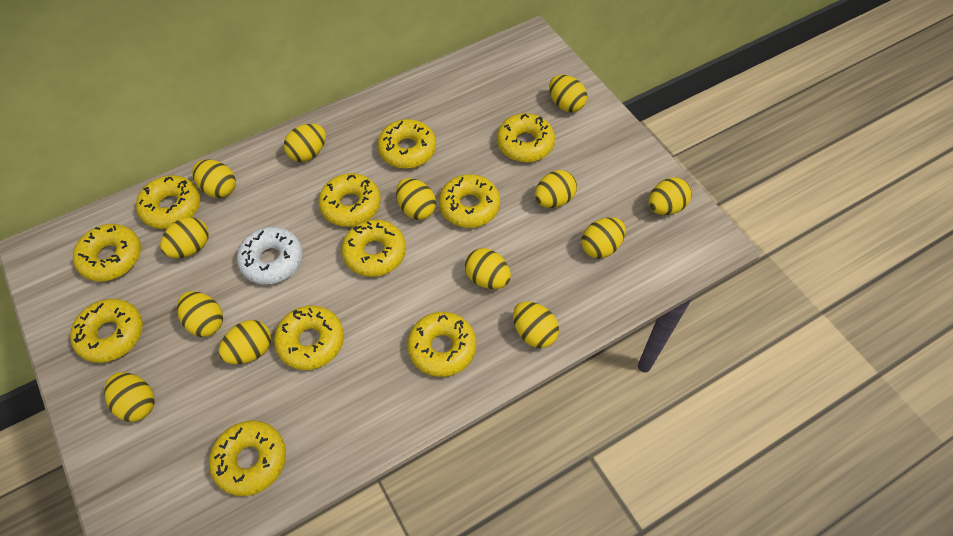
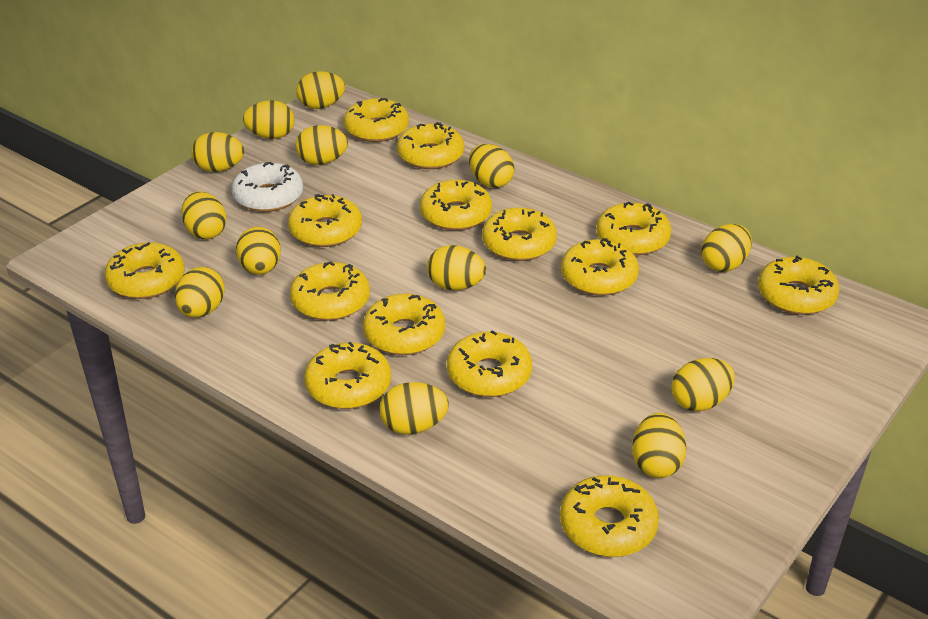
yellow donut: 11 -> 14

